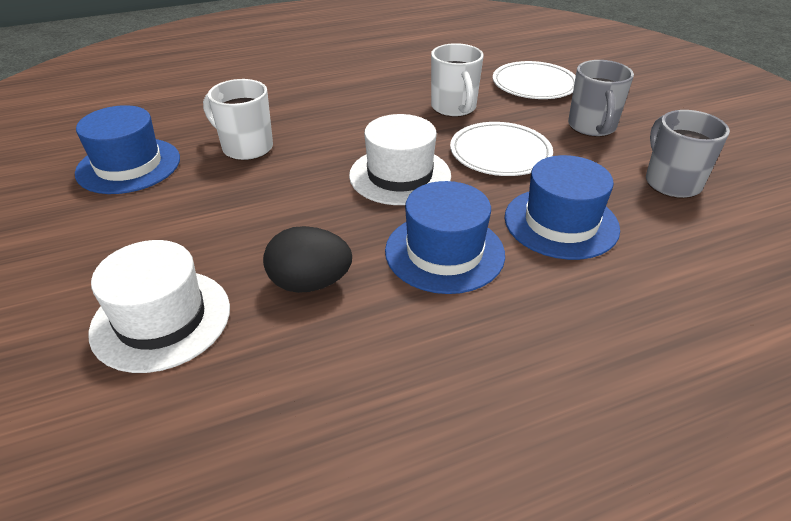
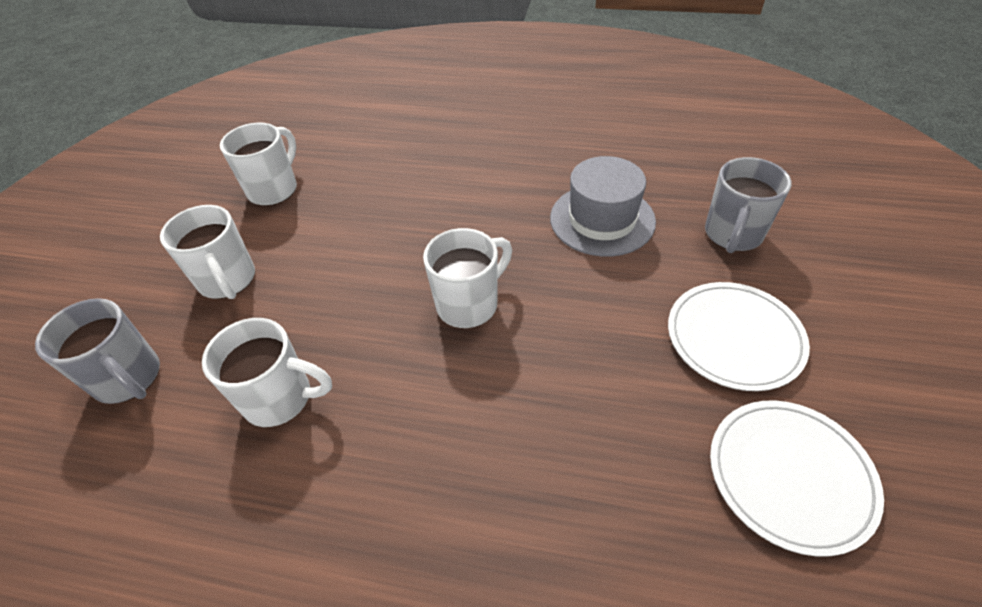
black egg: 1 -> 0
blue hat: 3 -> 0
grey hat: 0 -> 1
white hat: 2 -> 0
white mug: 2 -> 4

